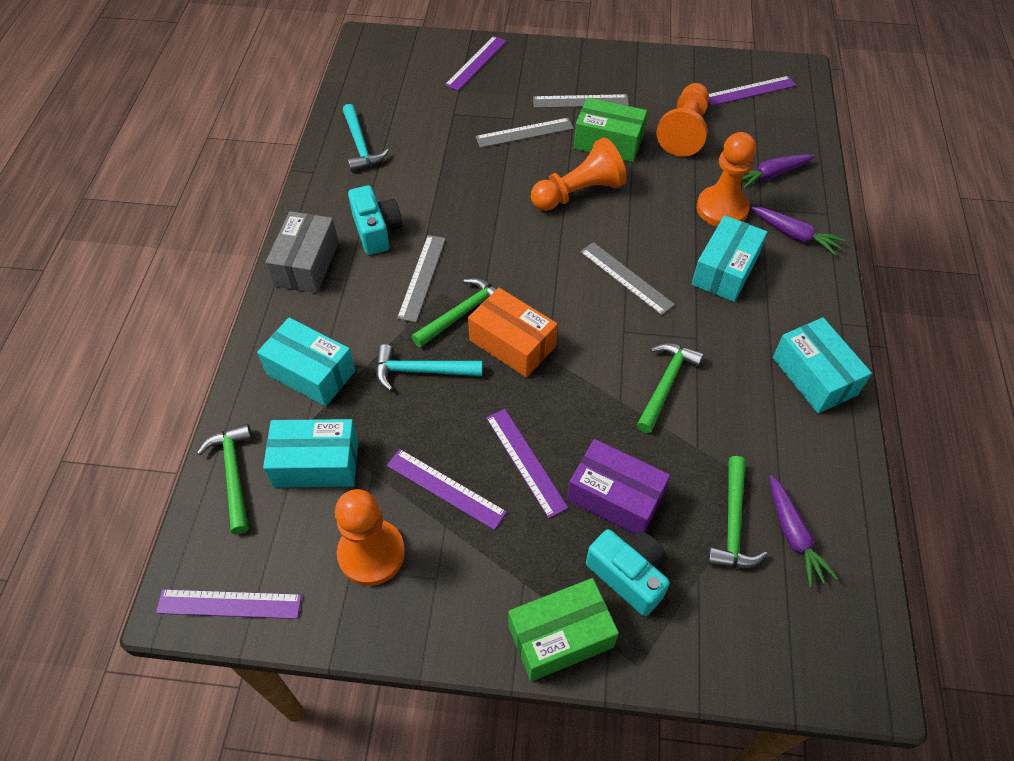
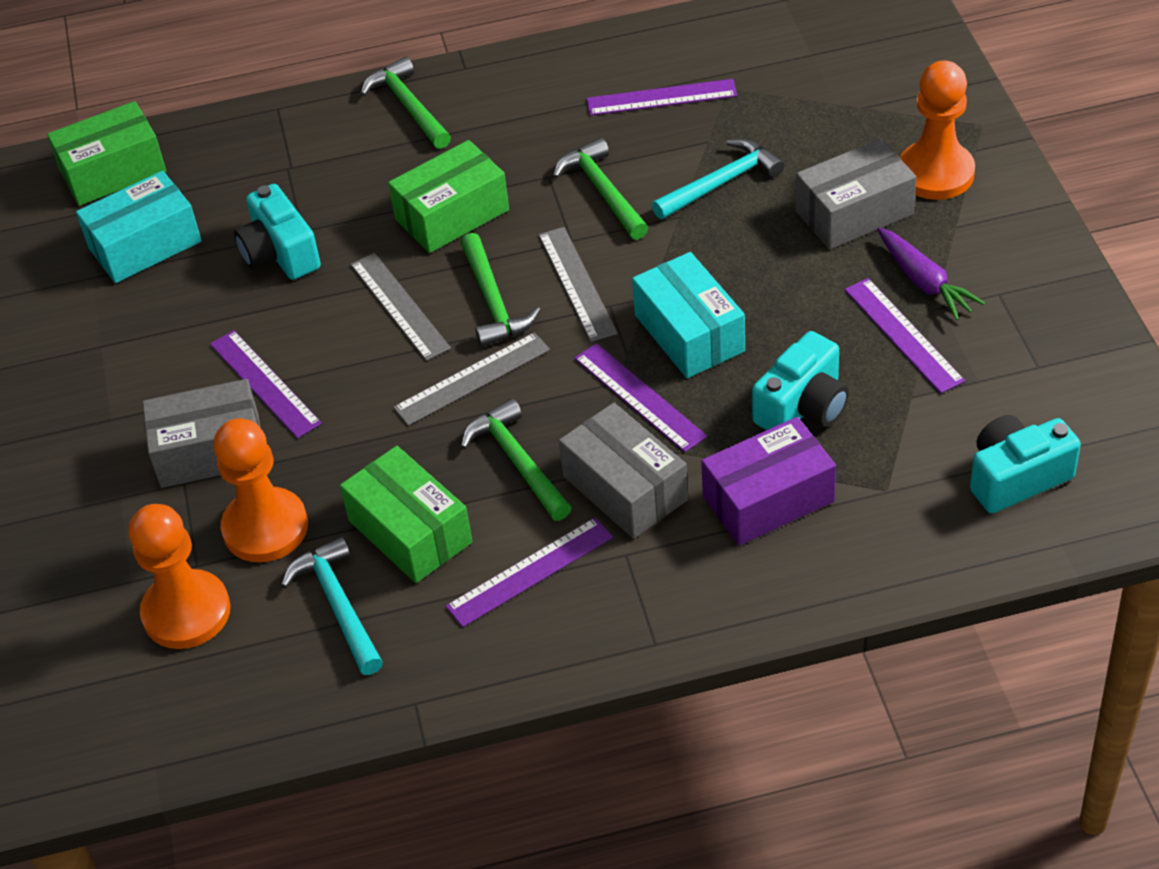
green box: 2 -> 3
grey box: 1 -> 3
grey ruler: 4 -> 3
orange box: 1 -> 0
orange pawn: 4 -> 3
purple carrot: 3 -> 1
turquoise box: 4 -> 2
turquoise camera: 2 -> 3

